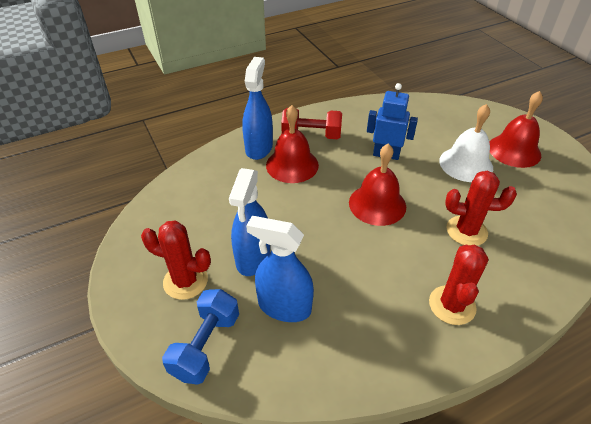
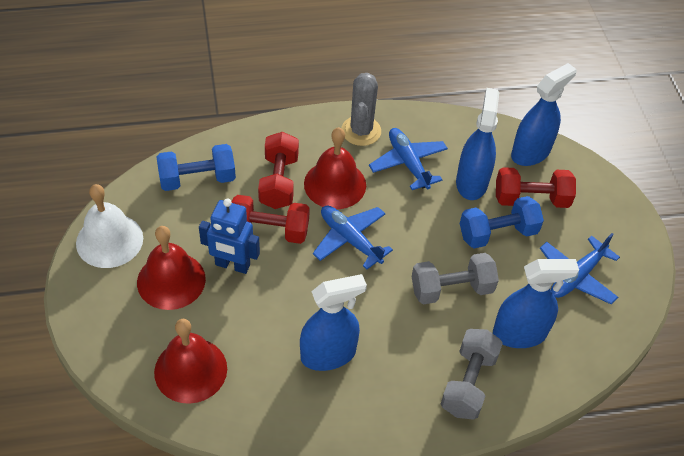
blue dumbbell: 1 -> 2
blue plane: 0 -> 3
blue spray bottle: 3 -> 4
grey cactus: 0 -> 1
grey dumbbell: 0 -> 2
red cactus: 3 -> 0
red dumbbell: 1 -> 3

